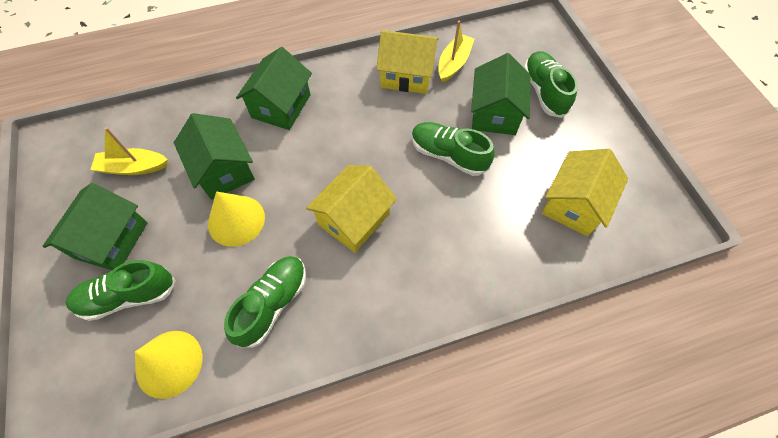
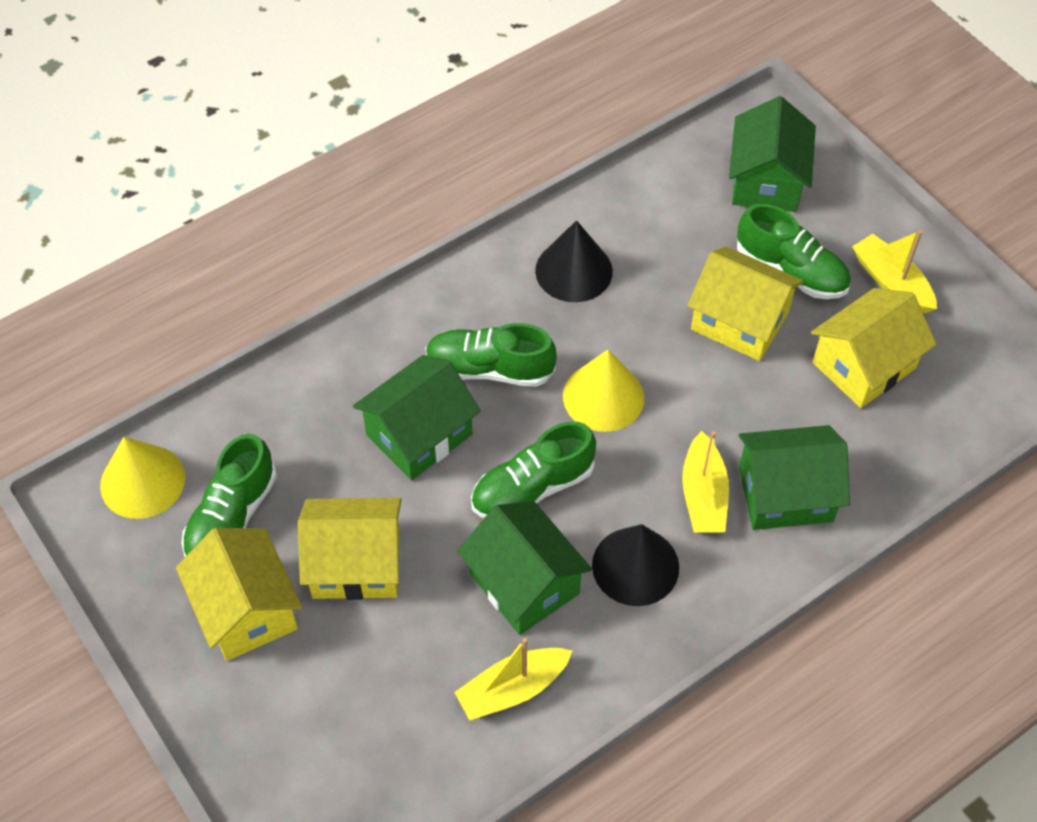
black cone: 0 -> 2
yellow boat: 2 -> 3
yellow house: 3 -> 4

